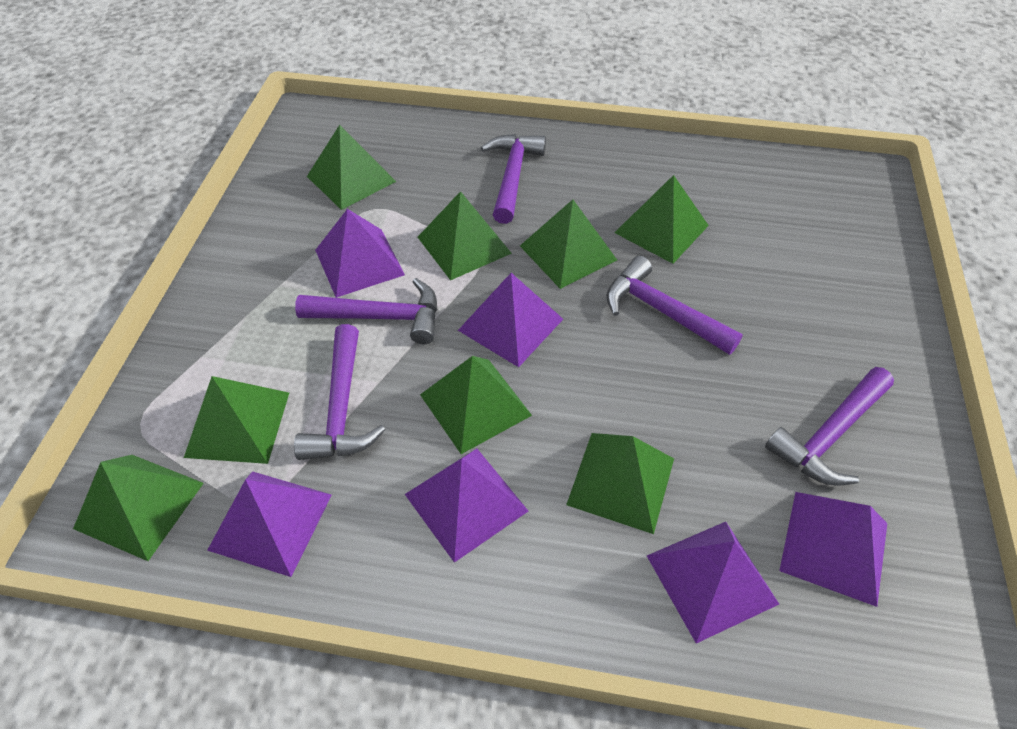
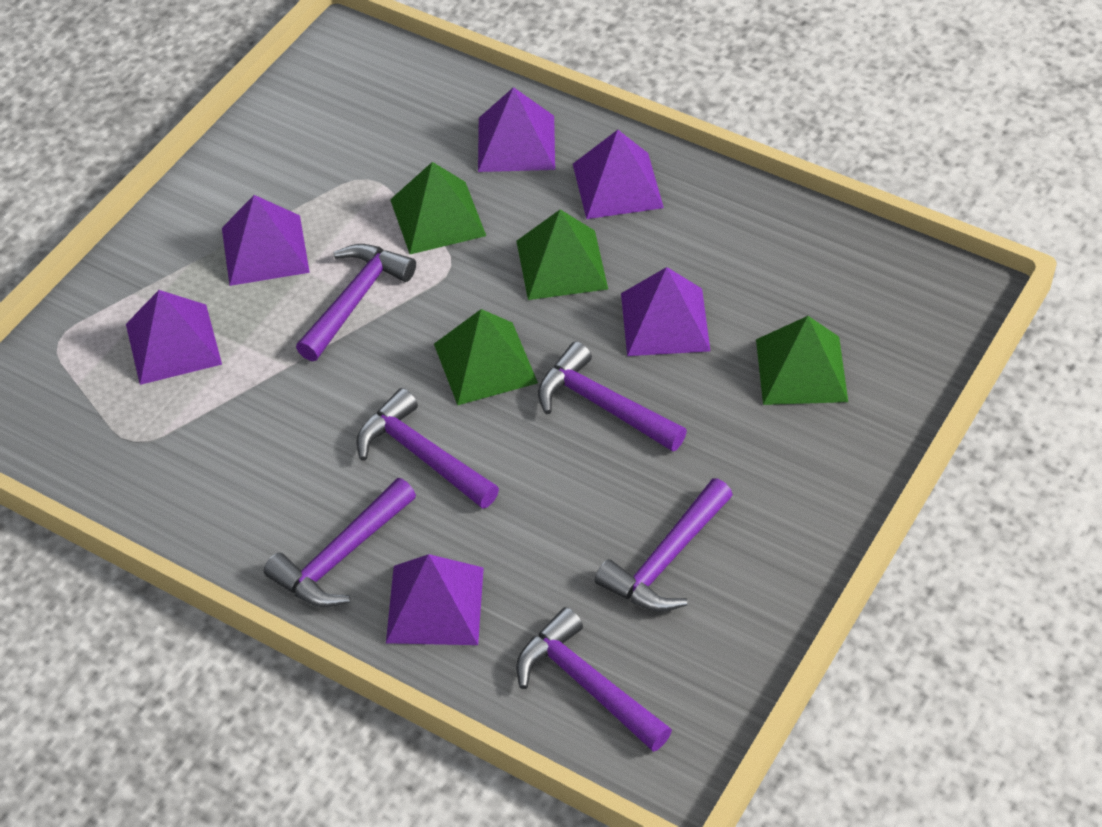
green pyramid: 8 -> 4
purple hammer: 5 -> 6

